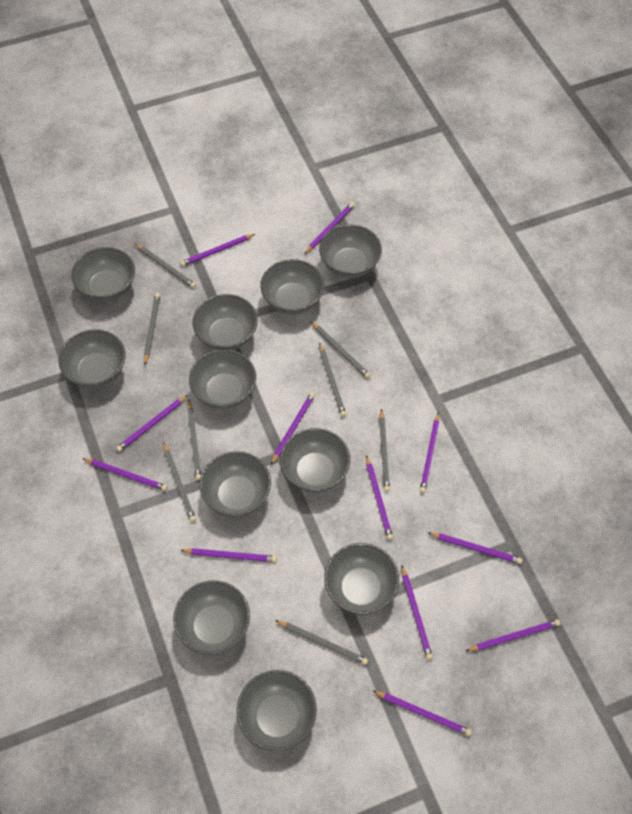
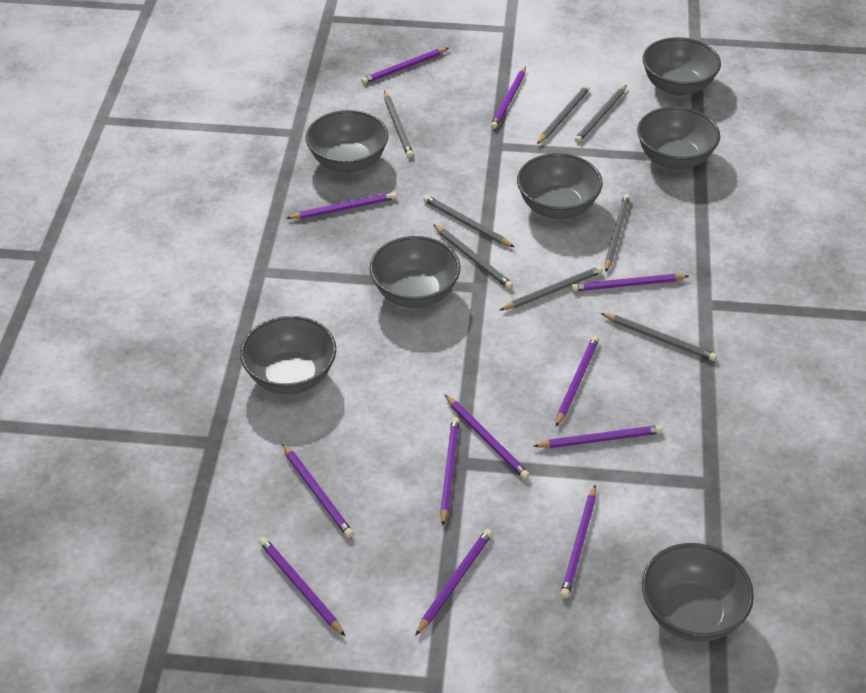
grey bowl: 11 -> 7

